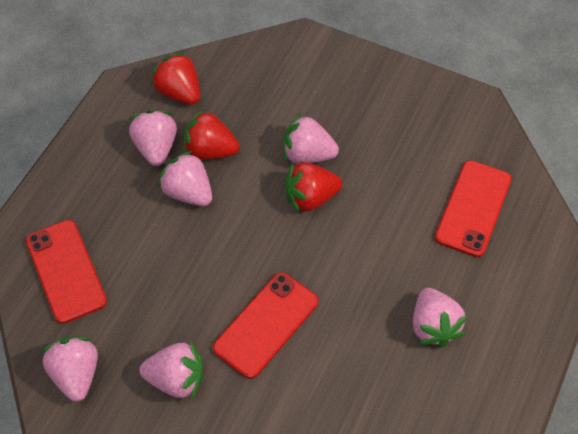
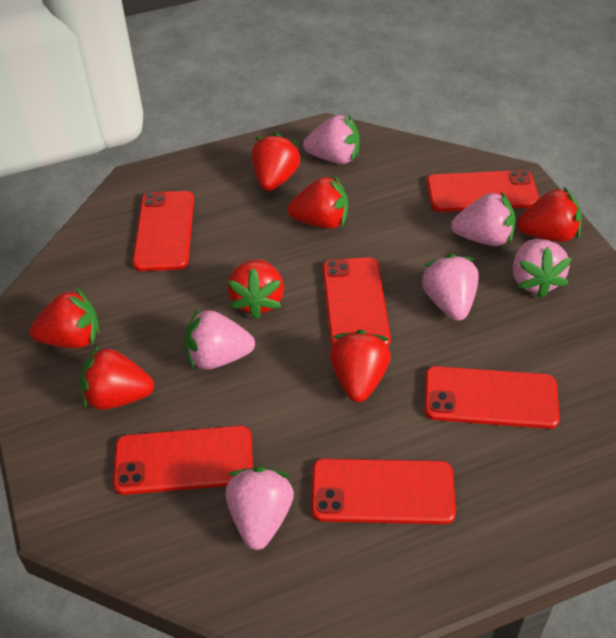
red phone: 3 -> 6
red strawberry: 3 -> 7

